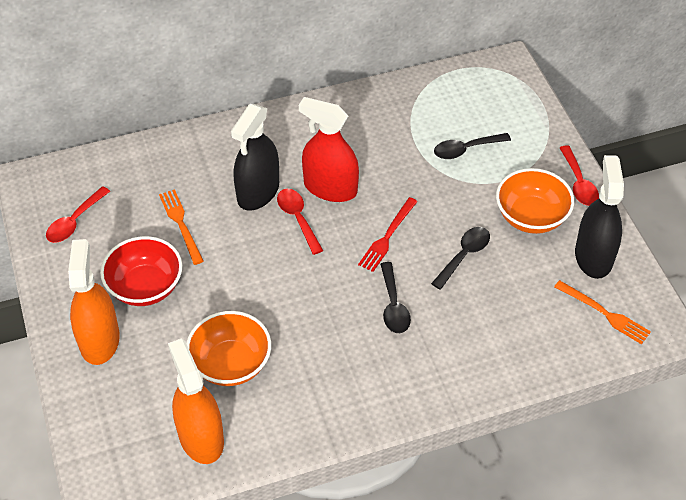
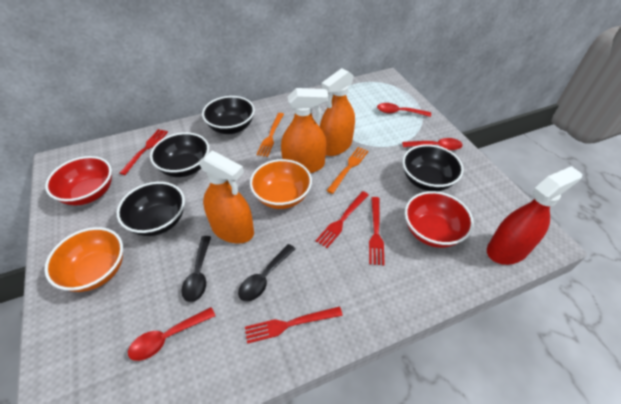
black bowl: 0 -> 4
black spoon: 3 -> 2
black spray bottle: 2 -> 0
orange spray bottle: 2 -> 3
red bowl: 1 -> 2
red fork: 1 -> 4

